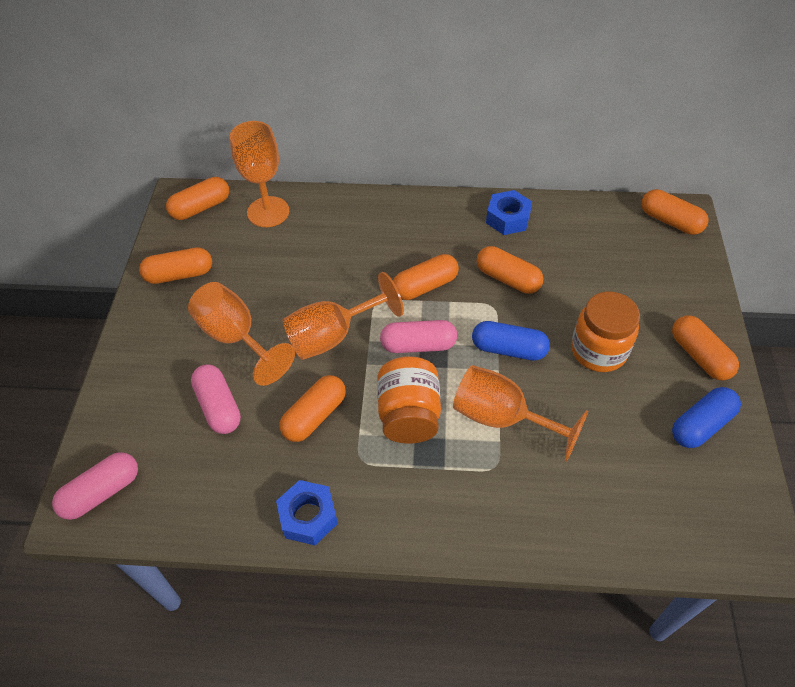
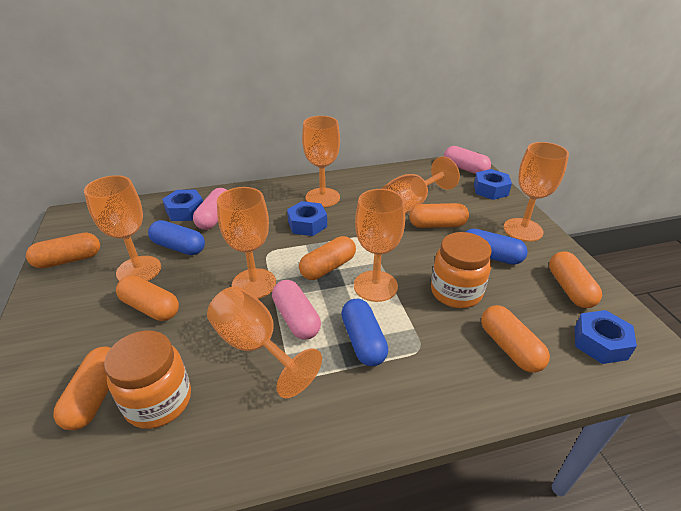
blue capsule: 2 -> 3
blue nut: 2 -> 4
orange goblet: 4 -> 7

